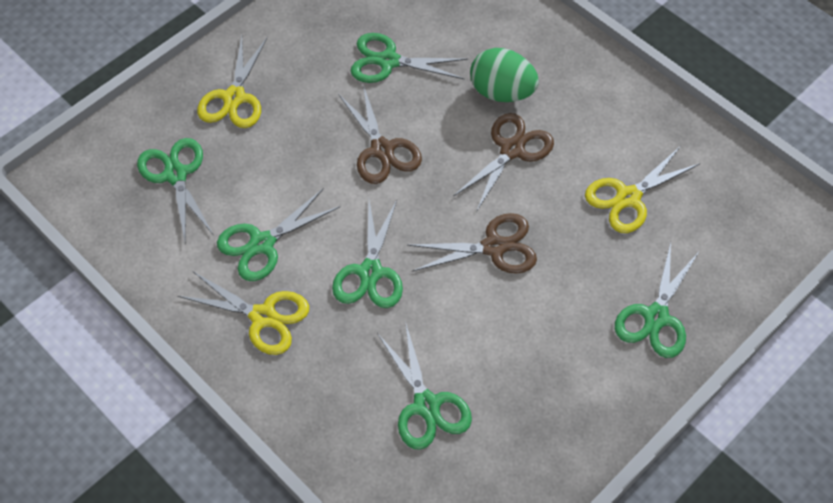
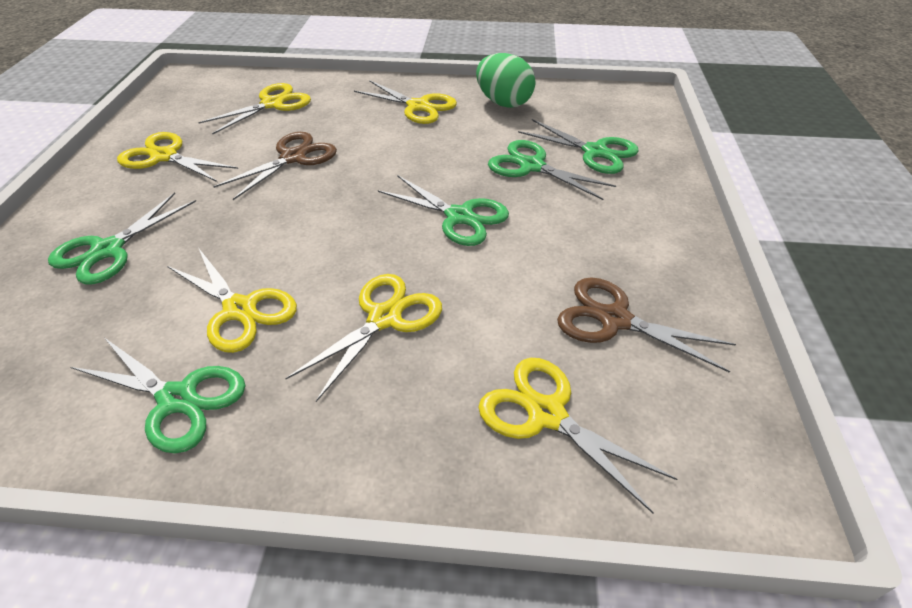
brown scissors: 3 -> 2
green scissors: 6 -> 5
yellow scissors: 3 -> 6

